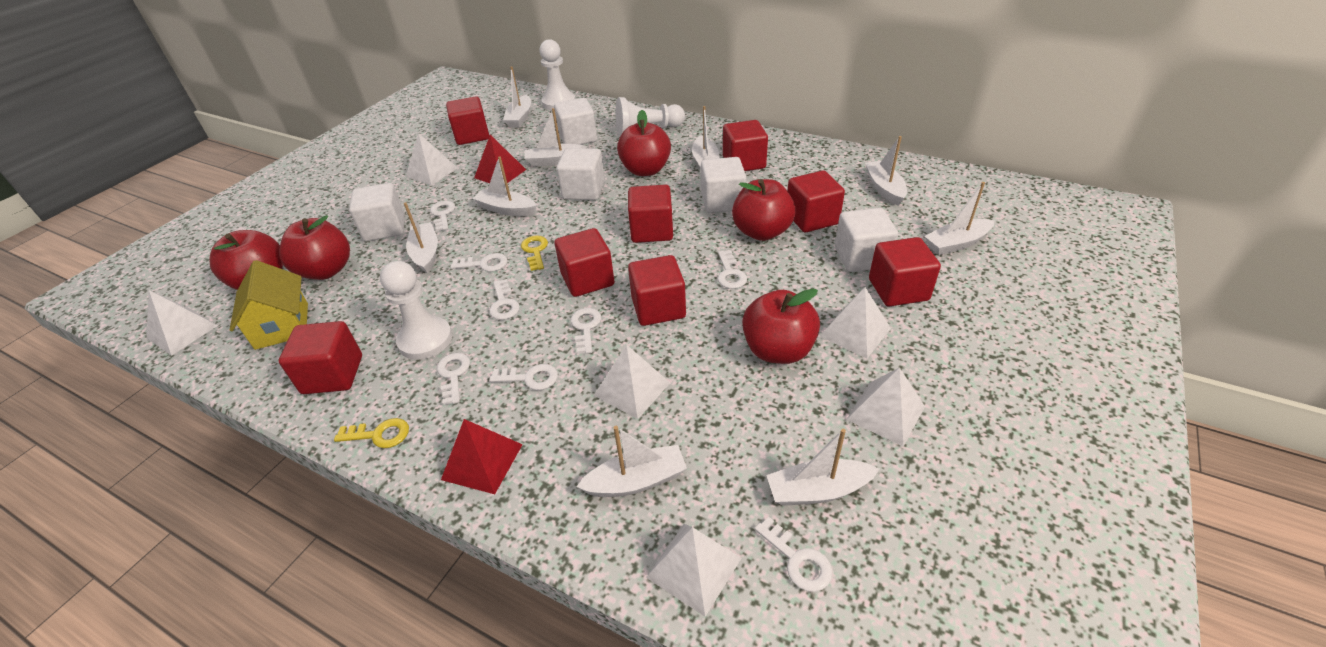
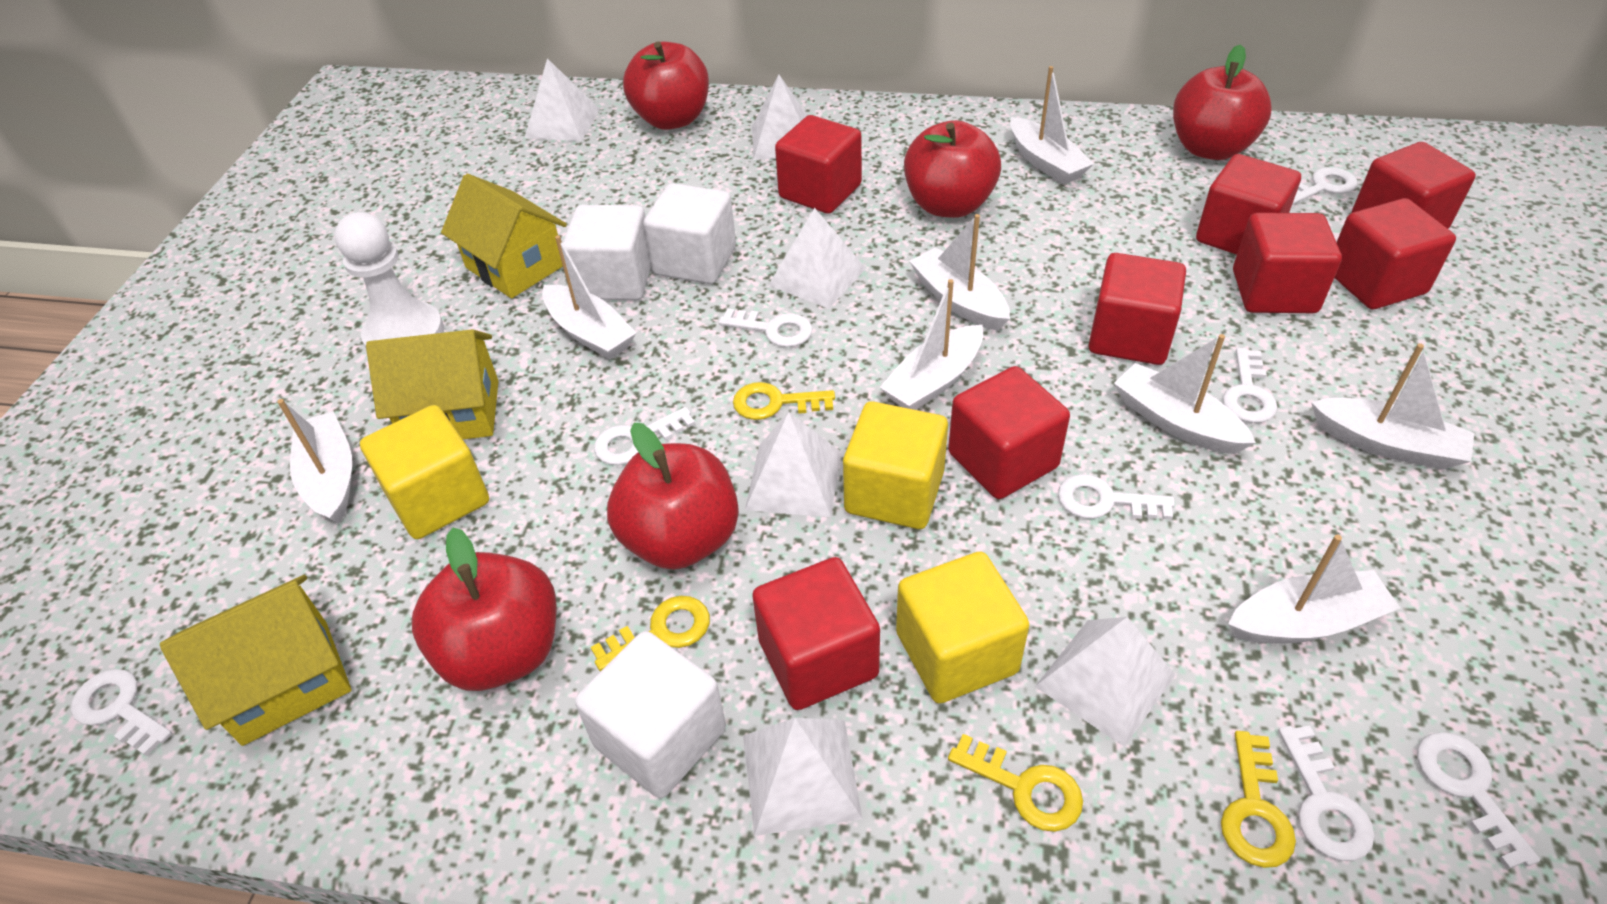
red pyramid: 2 -> 0
white boat: 9 -> 8
white cube: 5 -> 3
white pawn: 3 -> 1
yellow cube: 0 -> 3
yellow house: 1 -> 3
yellow key: 2 -> 4

